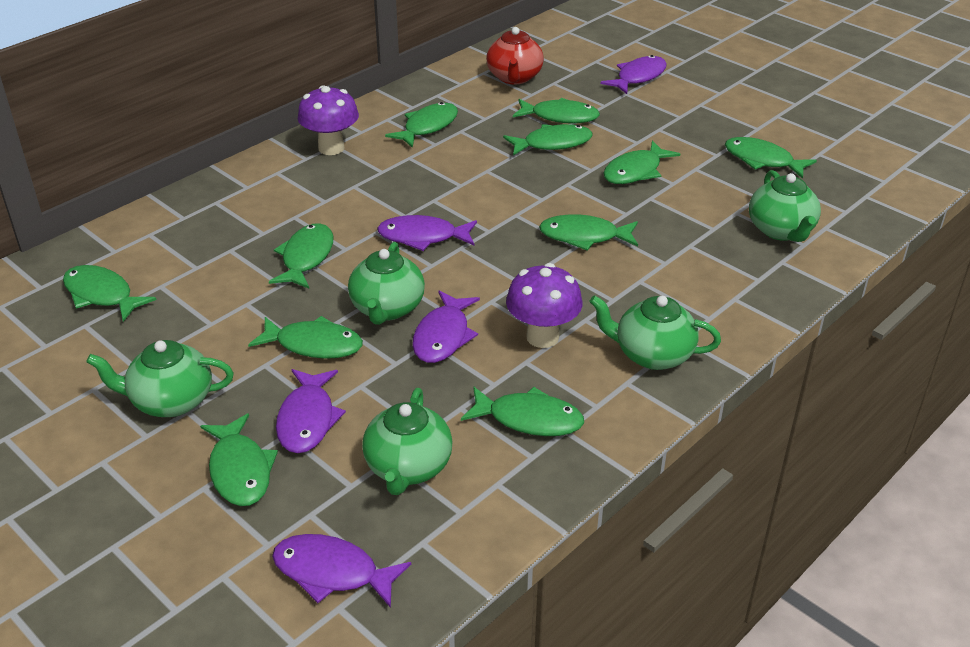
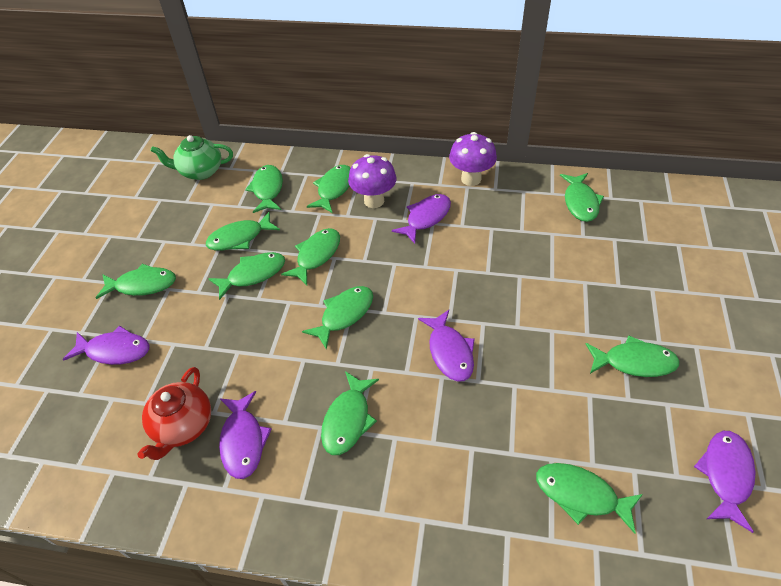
green teapot: 5 -> 1

